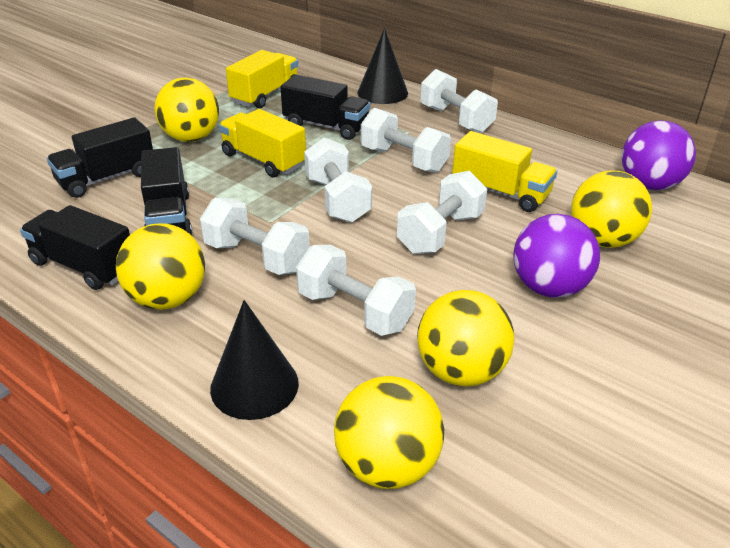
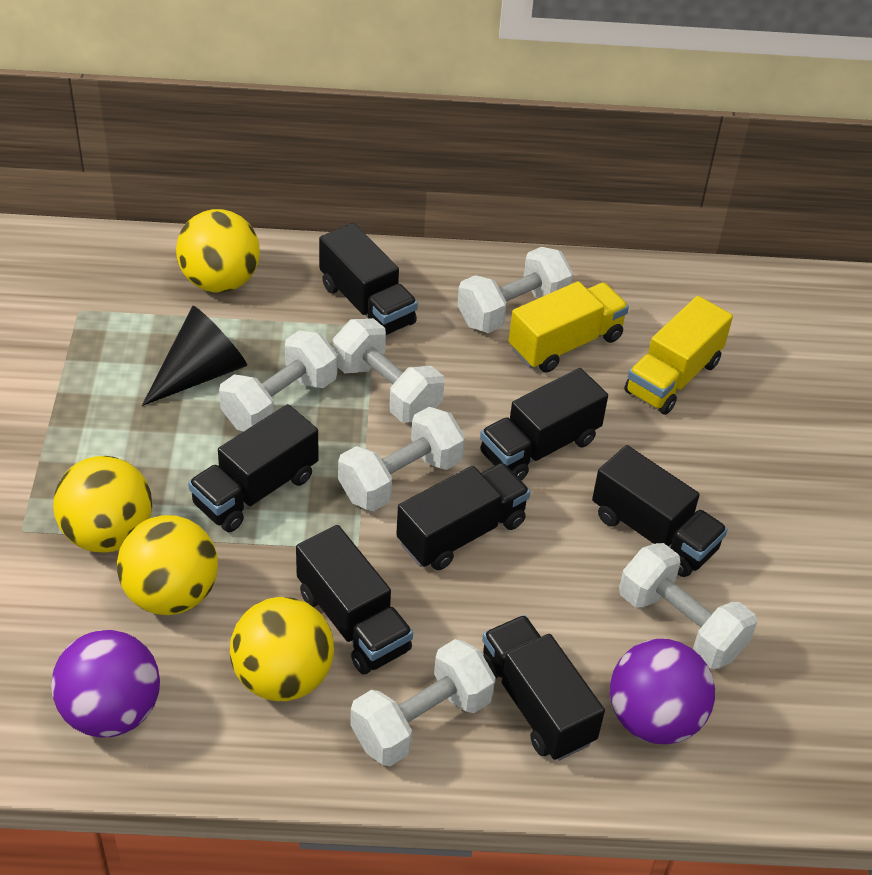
black cone: 2 -> 1
black truck: 4 -> 7
yellow ball: 5 -> 4
yellow truck: 3 -> 2

